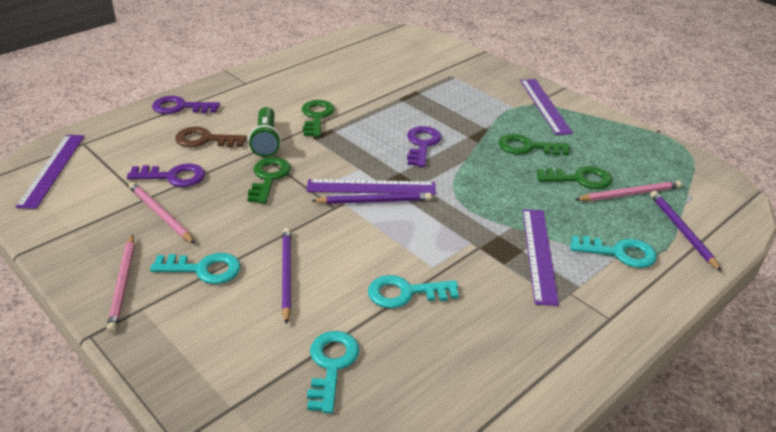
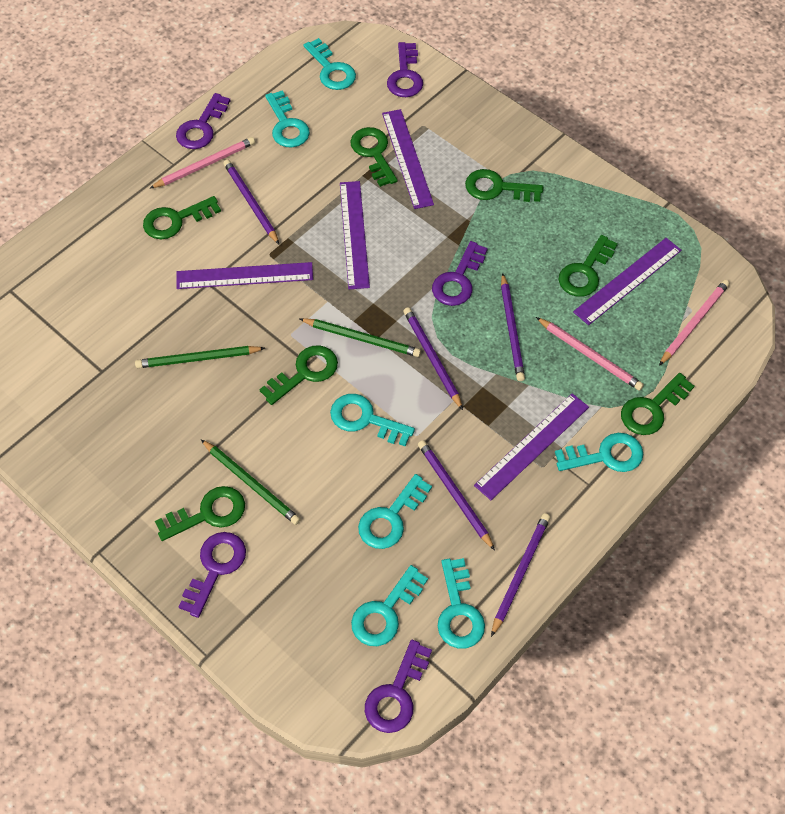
brown key: 1 -> 0
green flashlight: 1 -> 0
green key: 4 -> 7
green pencil: 0 -> 3
purple key: 3 -> 5
purple pencil: 3 -> 5
purple ruler: 4 -> 5
turquoise key: 4 -> 7

